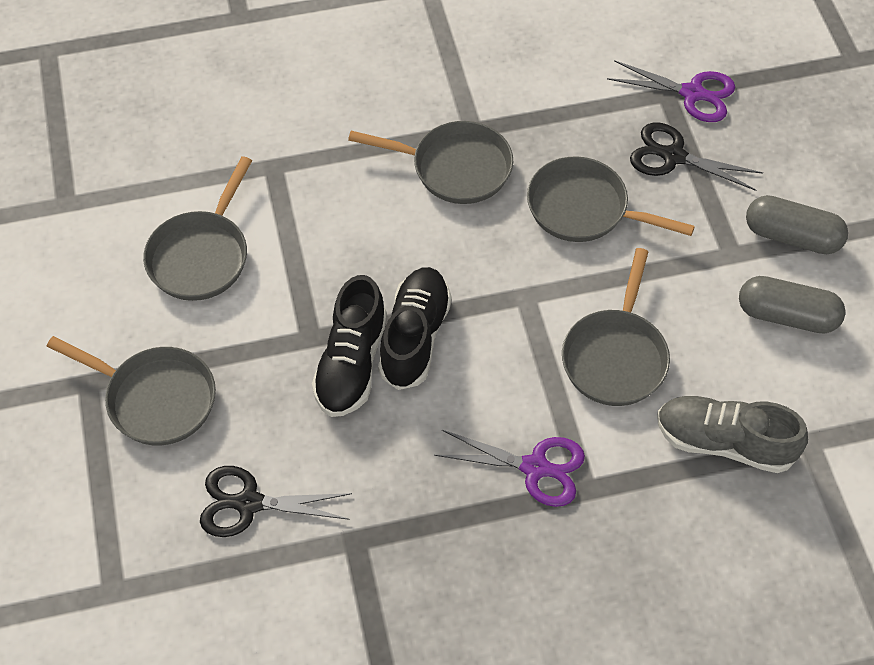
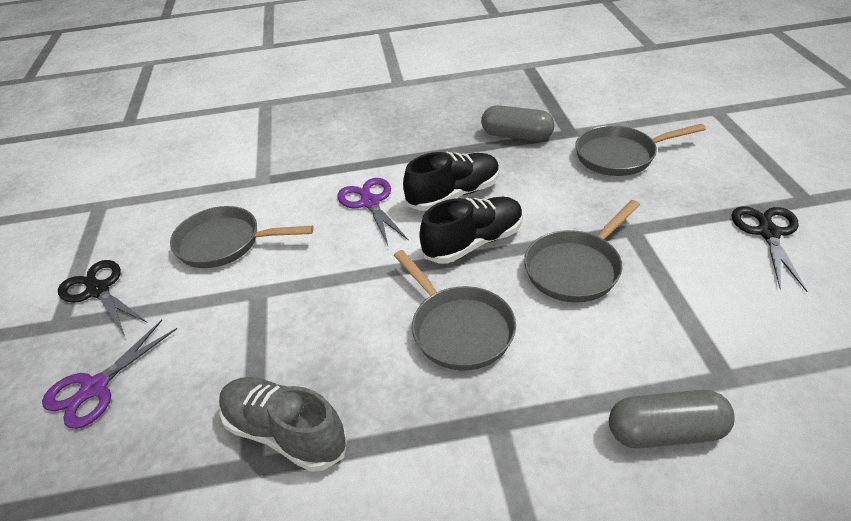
grey pan: 5 -> 4

